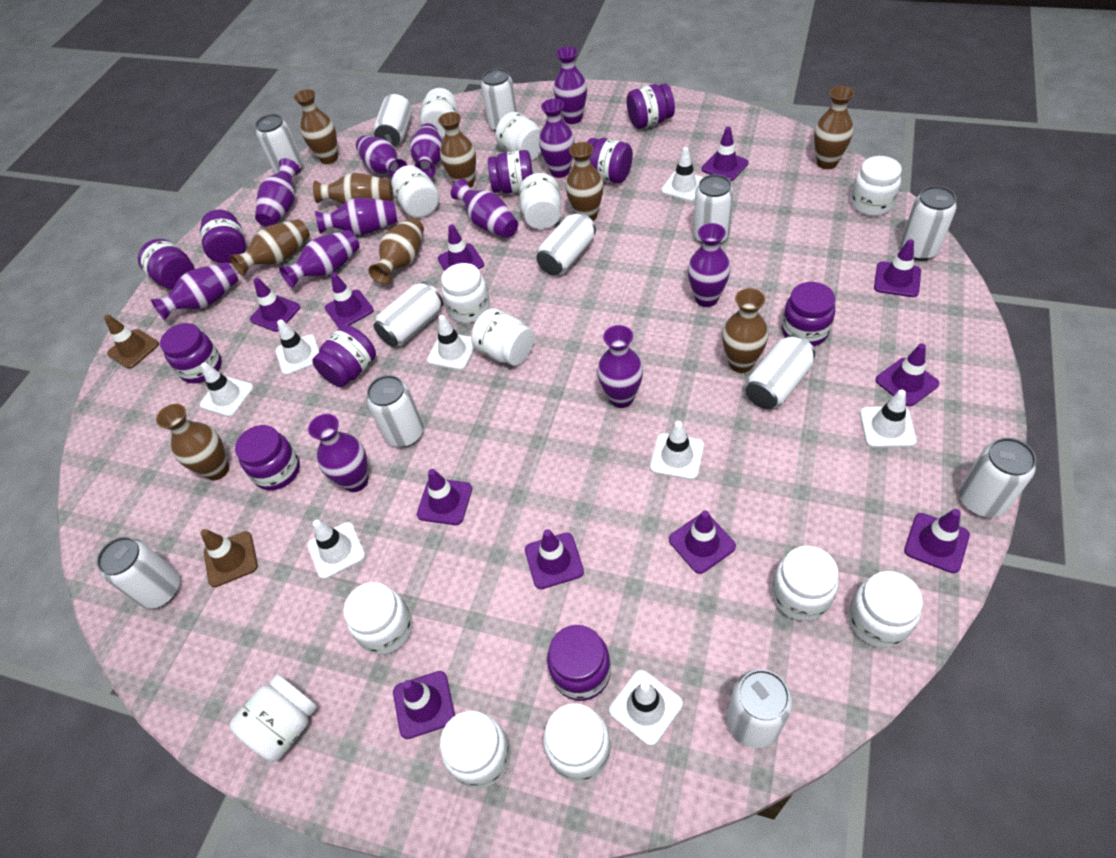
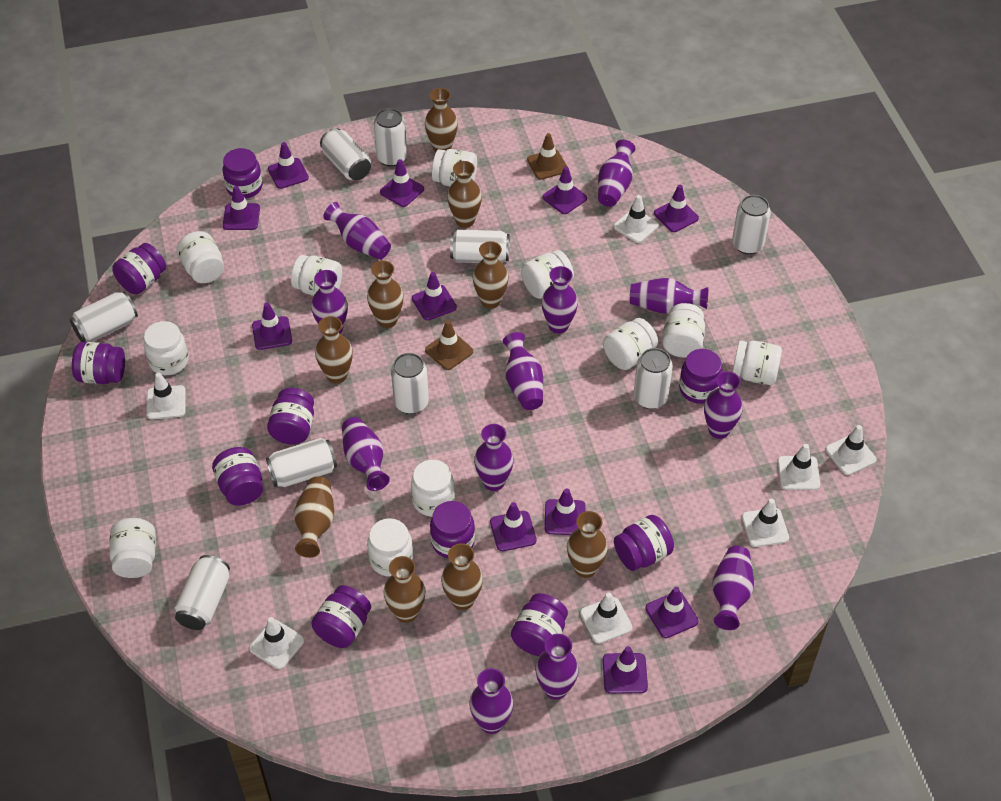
white can: 12 -> 9
white jar: 13 -> 11
white traffic cone: 8 -> 7

